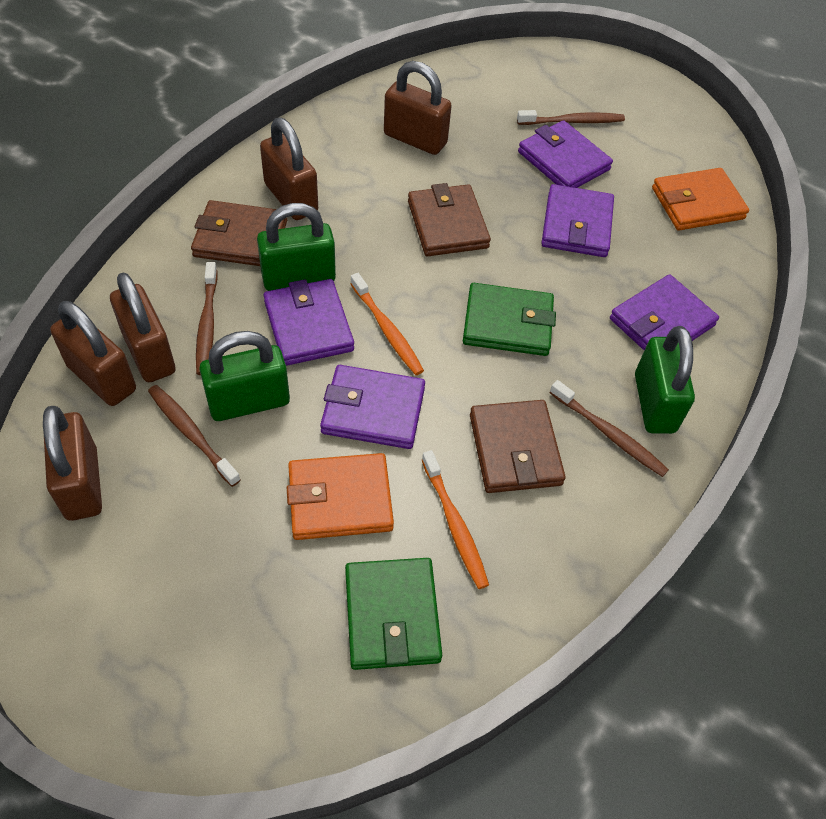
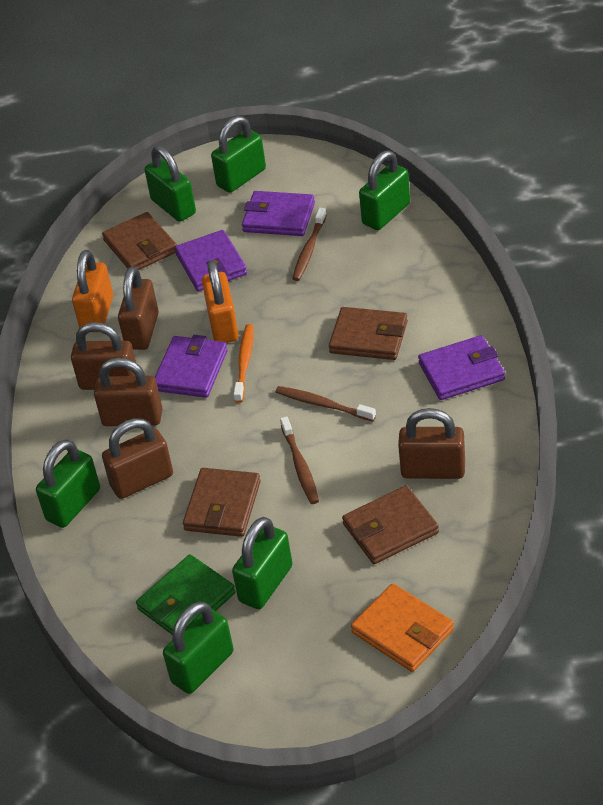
brown toothbrush: 4 -> 3
brown wallet: 3 -> 4
green padlock: 3 -> 6
green wallet: 2 -> 1
orange padlock: 0 -> 2
orange toothbrush: 2 -> 1
orange wallet: 2 -> 1
purple wallet: 5 -> 4

